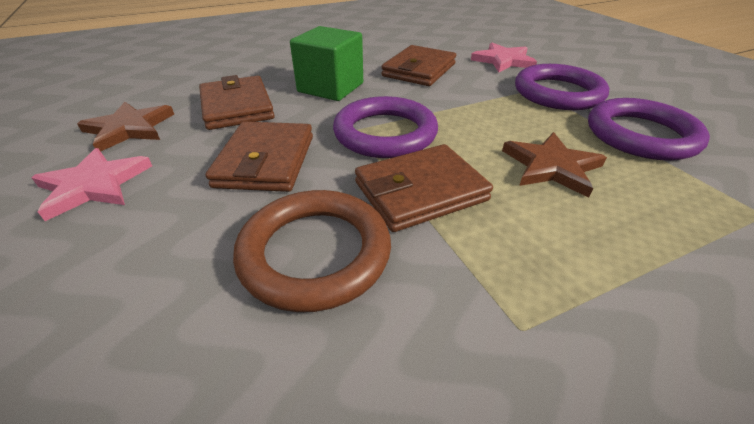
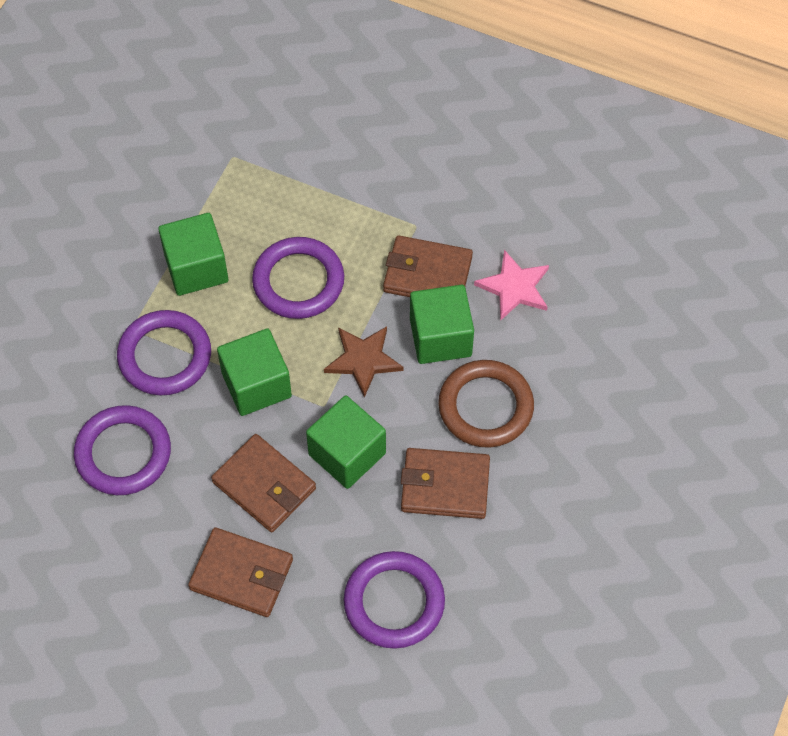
brown star: 2 -> 1
green cube: 1 -> 4
pink star: 2 -> 1
purple ring: 3 -> 4

